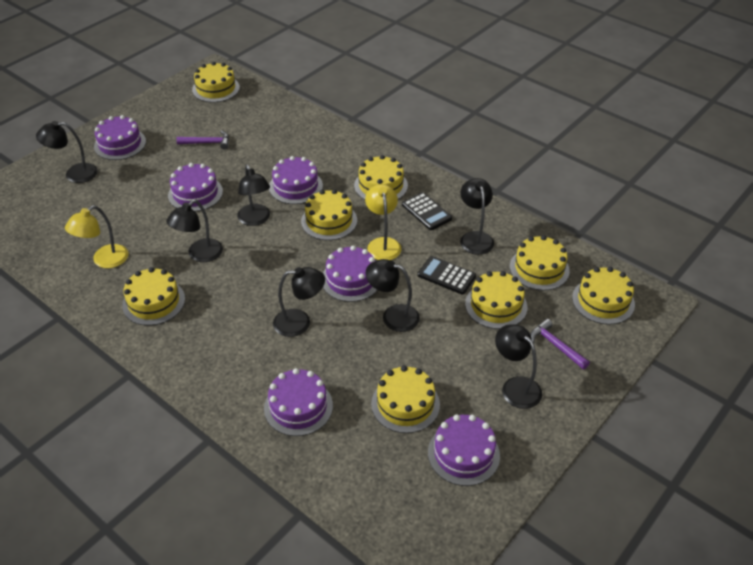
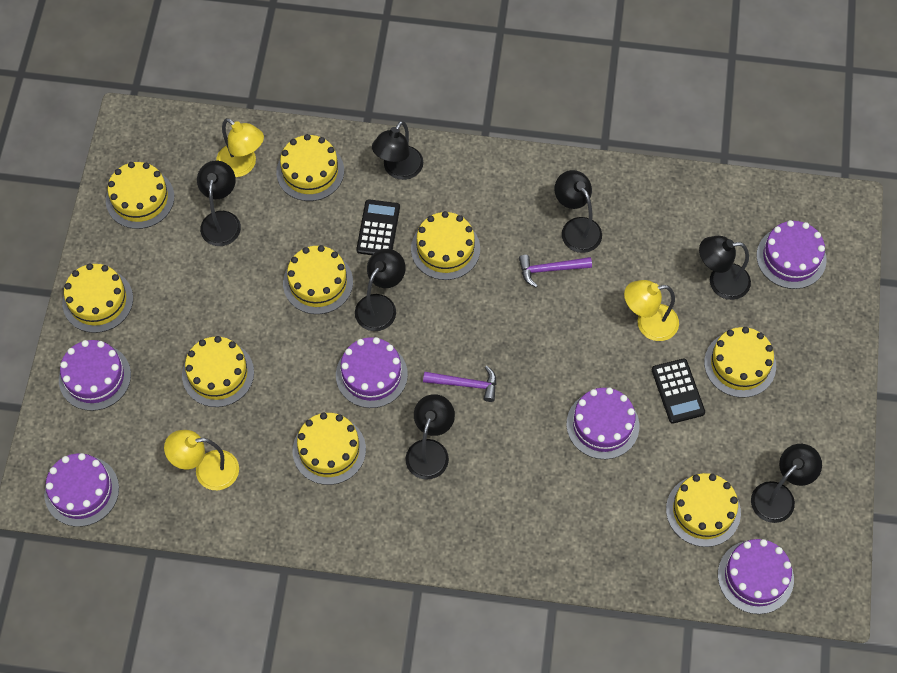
yellow cake: 8 -> 9
yellow lamp: 2 -> 3

